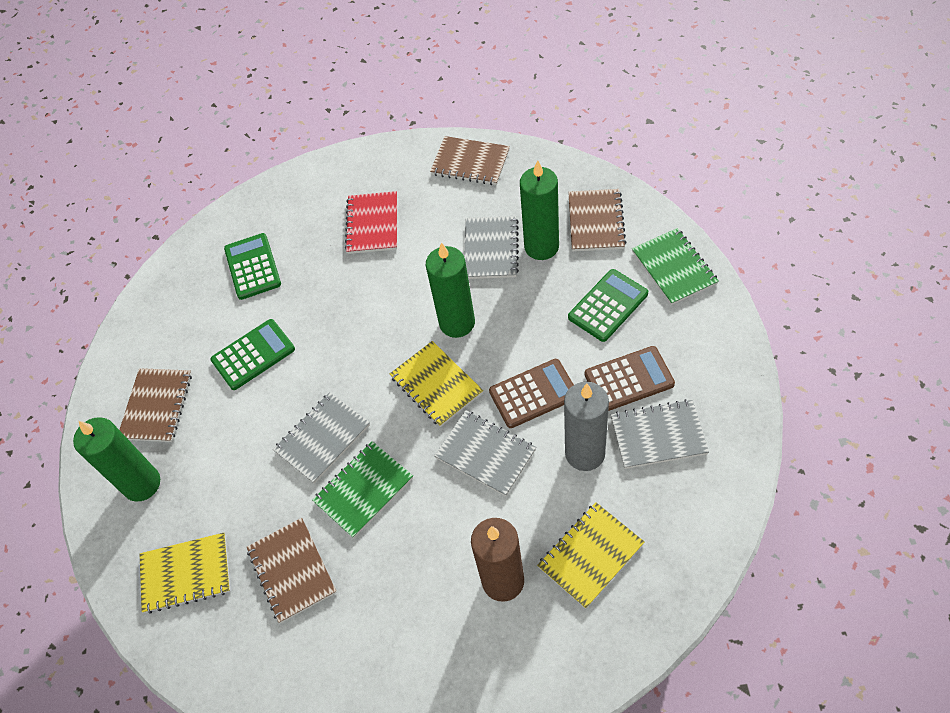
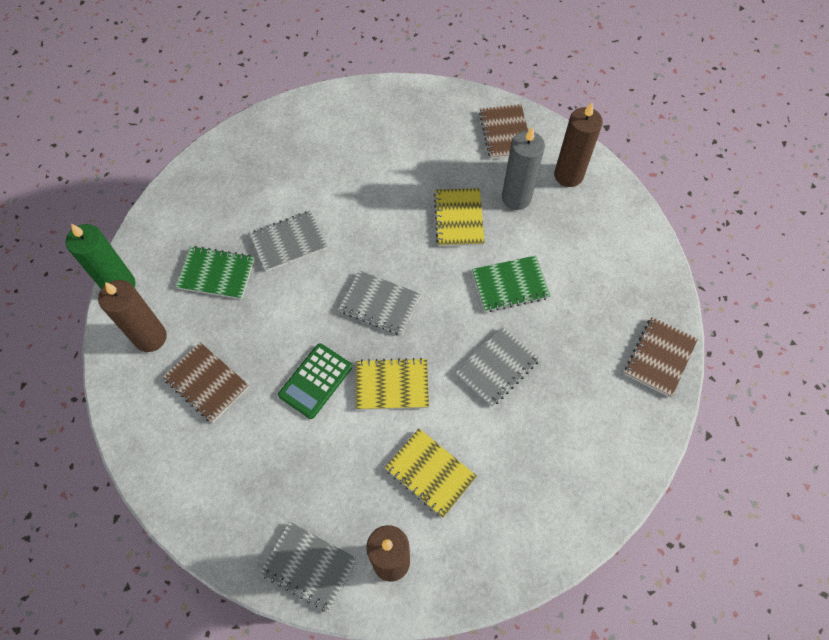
brown calculator: 2 -> 0
brown candle: 1 -> 3
brown notebook: 4 -> 3
green calculator: 3 -> 1
green candle: 3 -> 1
red notebook: 1 -> 0

